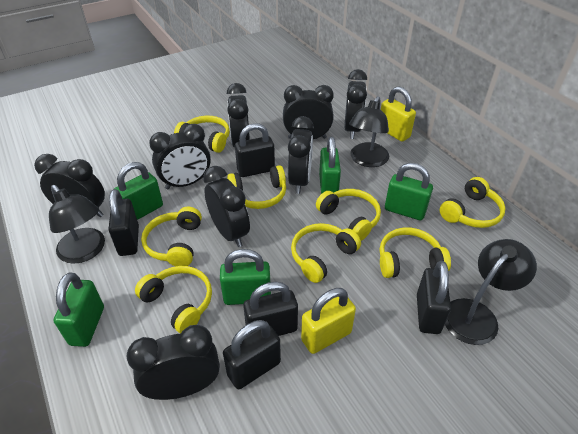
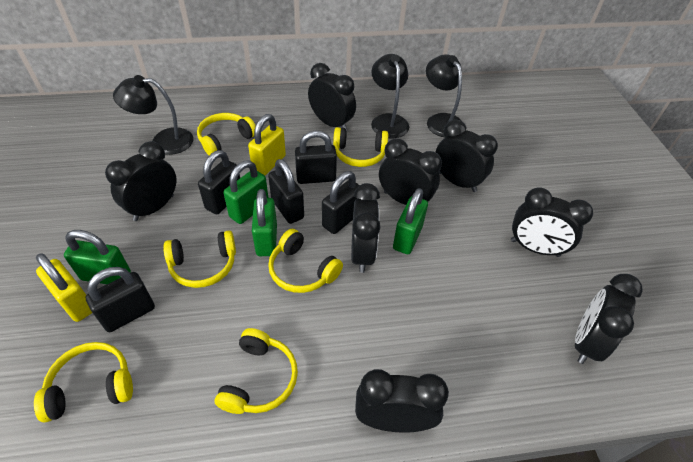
green padlock: 5 -> 4
yellow headphones: 8 -> 6

